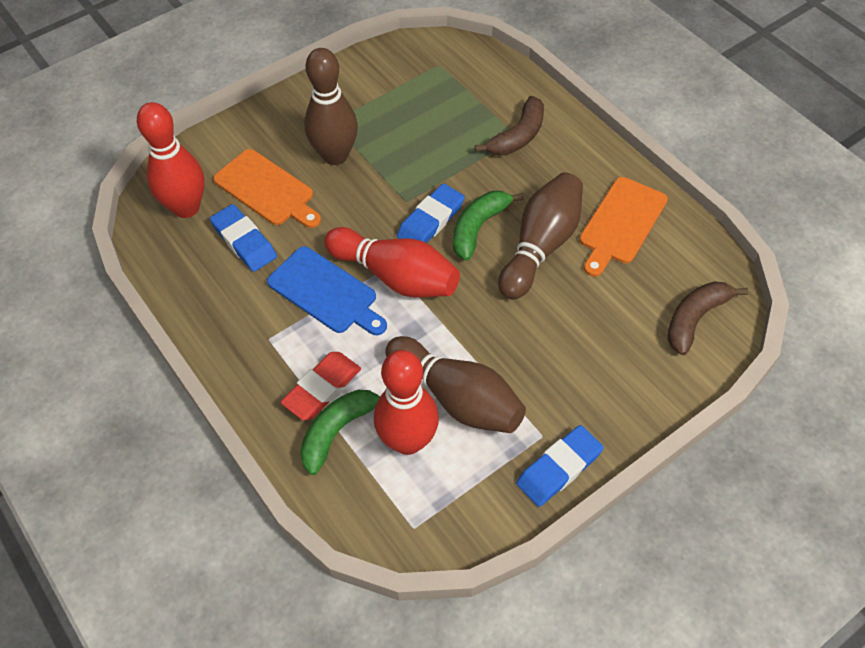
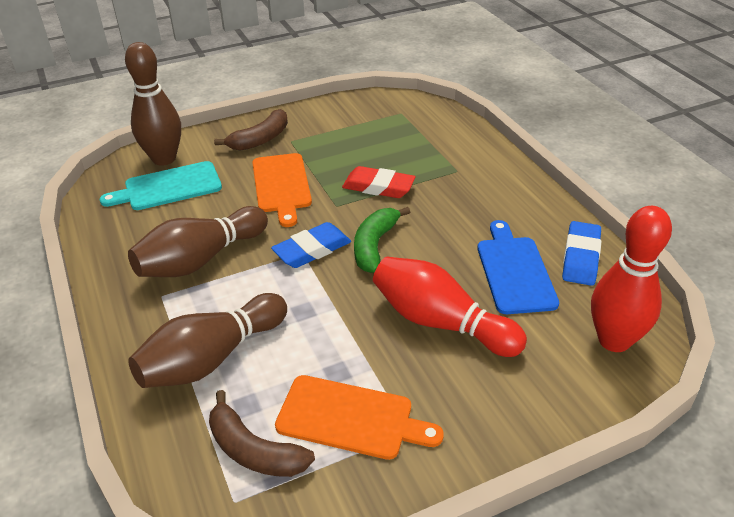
blue eraser: 3 -> 2
green banana: 2 -> 1
red bowling pin: 3 -> 2
turquoise cutting board: 0 -> 1

